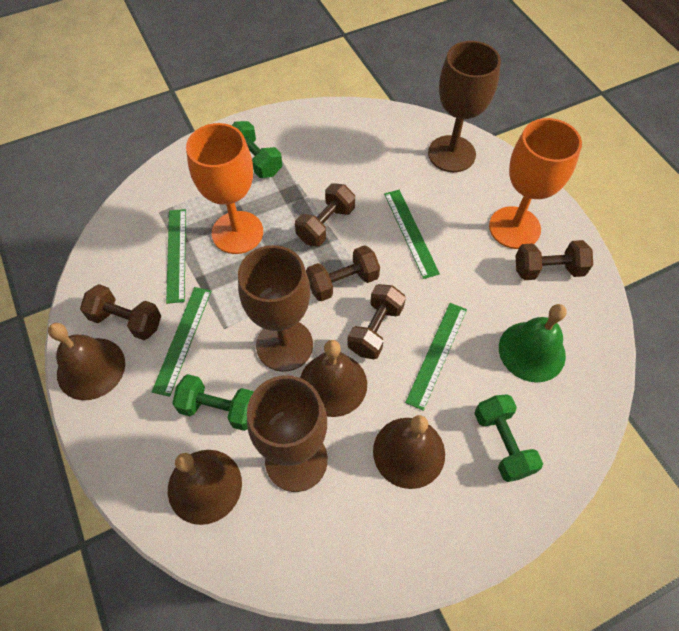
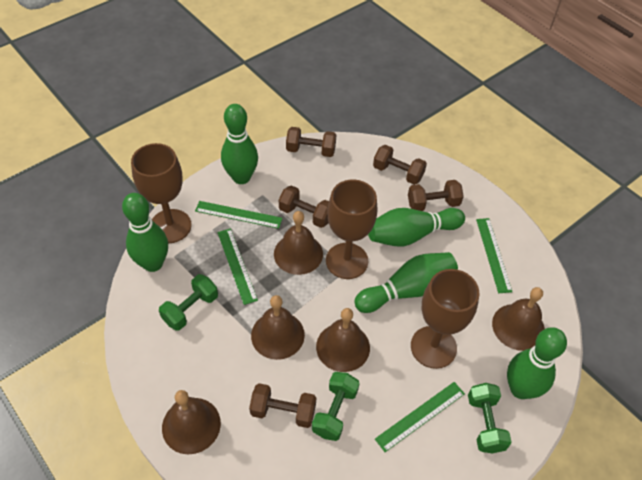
brown bell: 4 -> 5
green bell: 1 -> 0
green bowling pin: 0 -> 5
orange goblet: 2 -> 0

